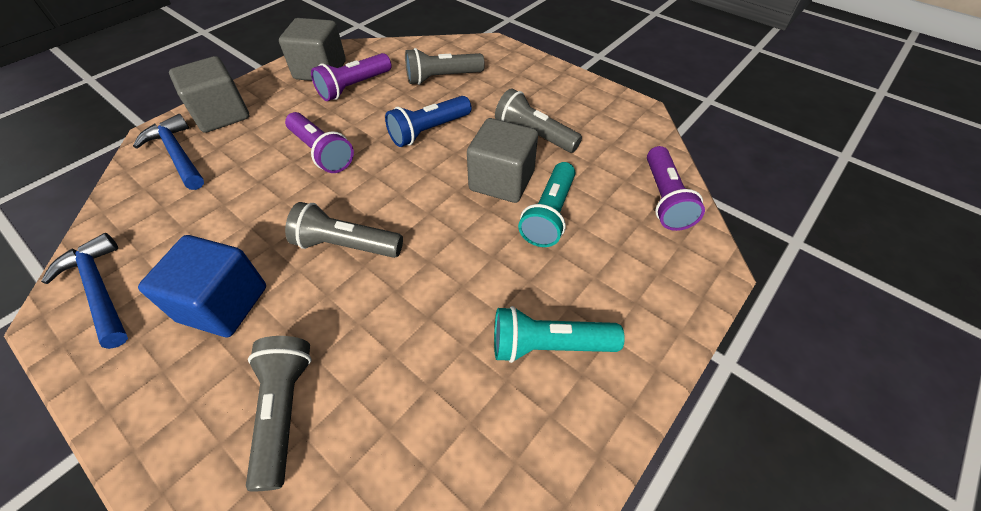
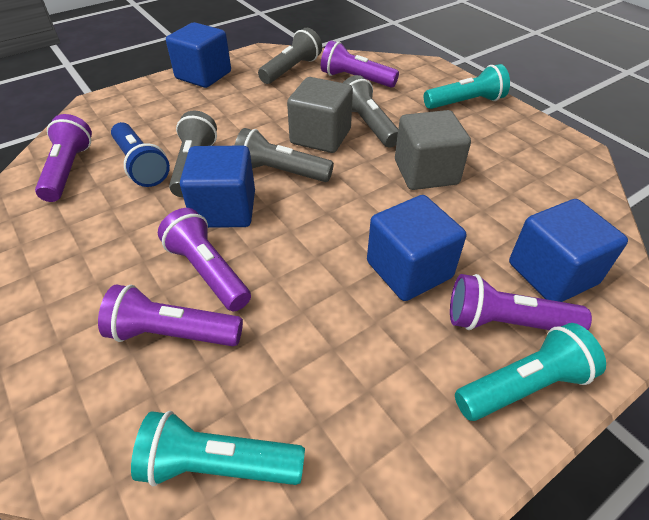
blue cube: 1 -> 4
blue hammer: 2 -> 0
grey cube: 3 -> 2
purple flashlight: 3 -> 5
turquoise flashlight: 2 -> 3

